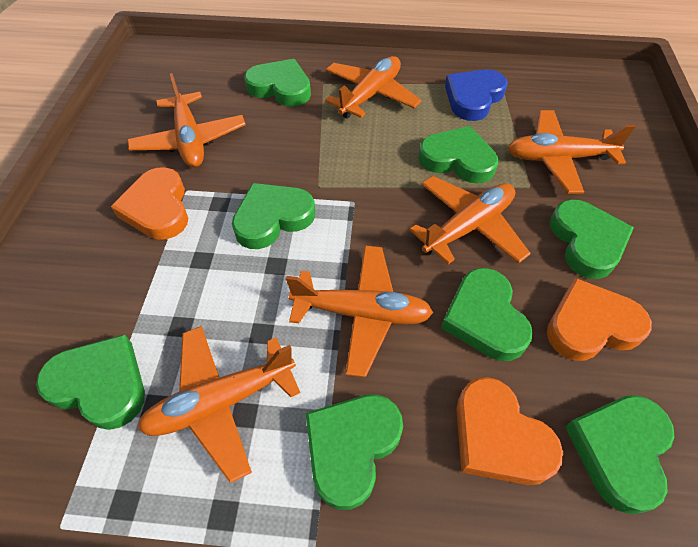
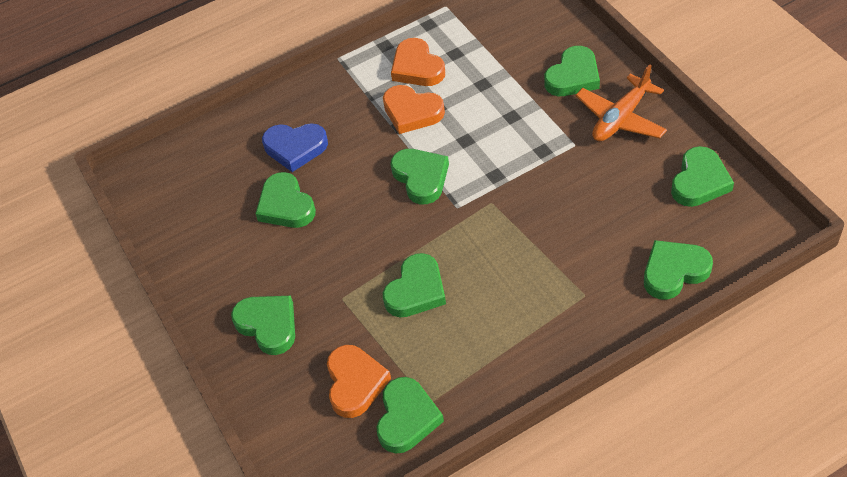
orange plane: 6 -> 1

